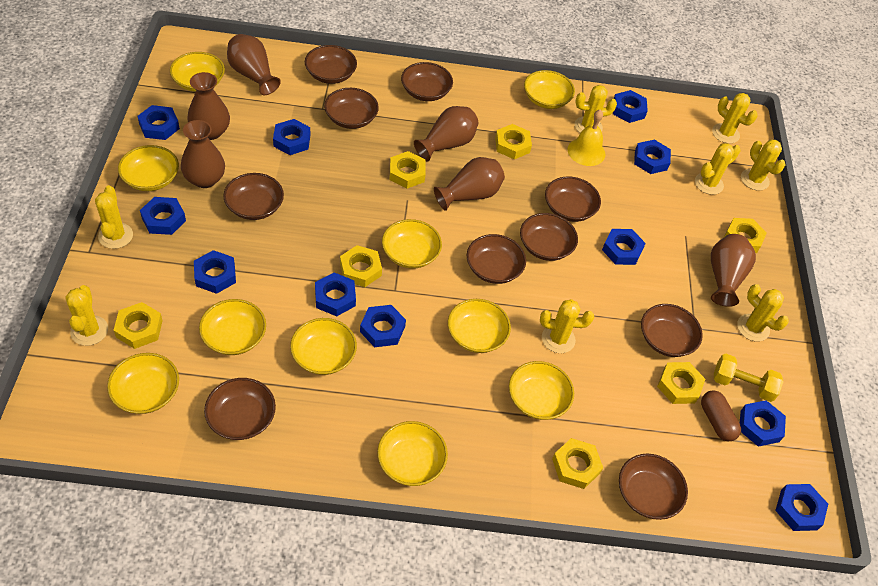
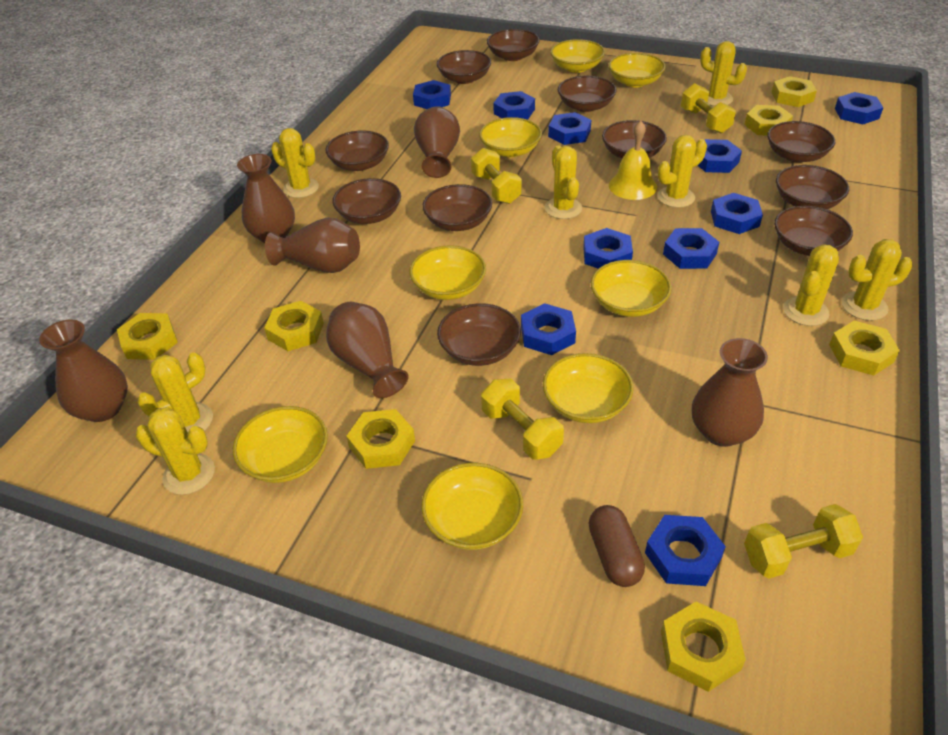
blue nut: 11 -> 10
brown bowl: 10 -> 11
yellow bowl: 10 -> 8
yellow dumbbell: 1 -> 4

